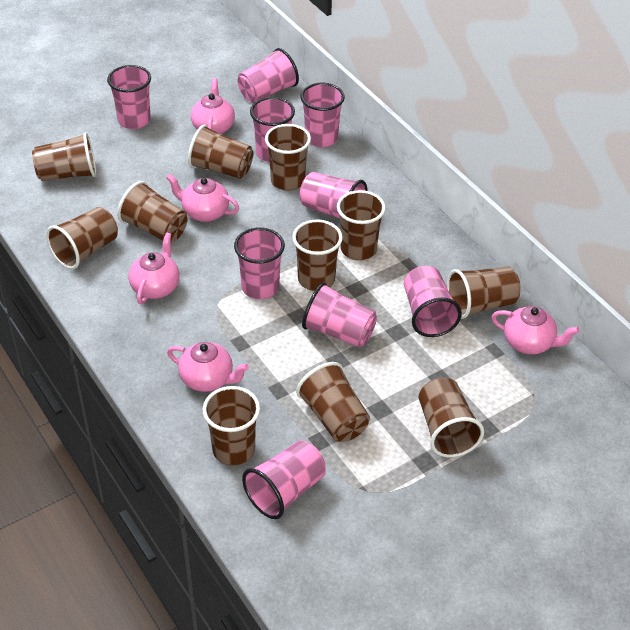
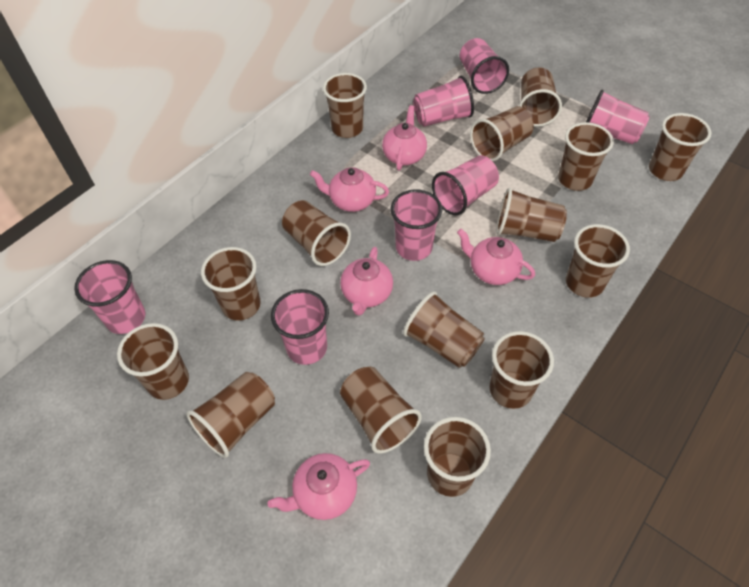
brown cup: 11 -> 15
pink cup: 9 -> 7

